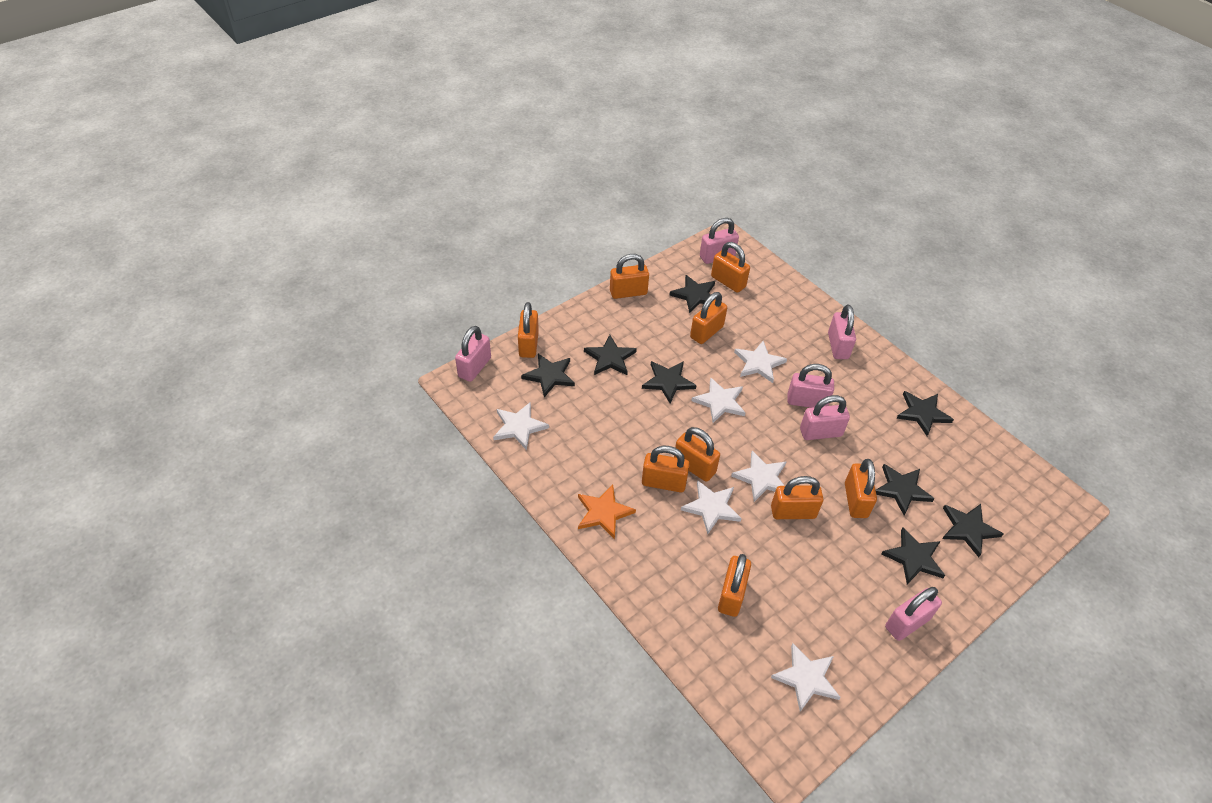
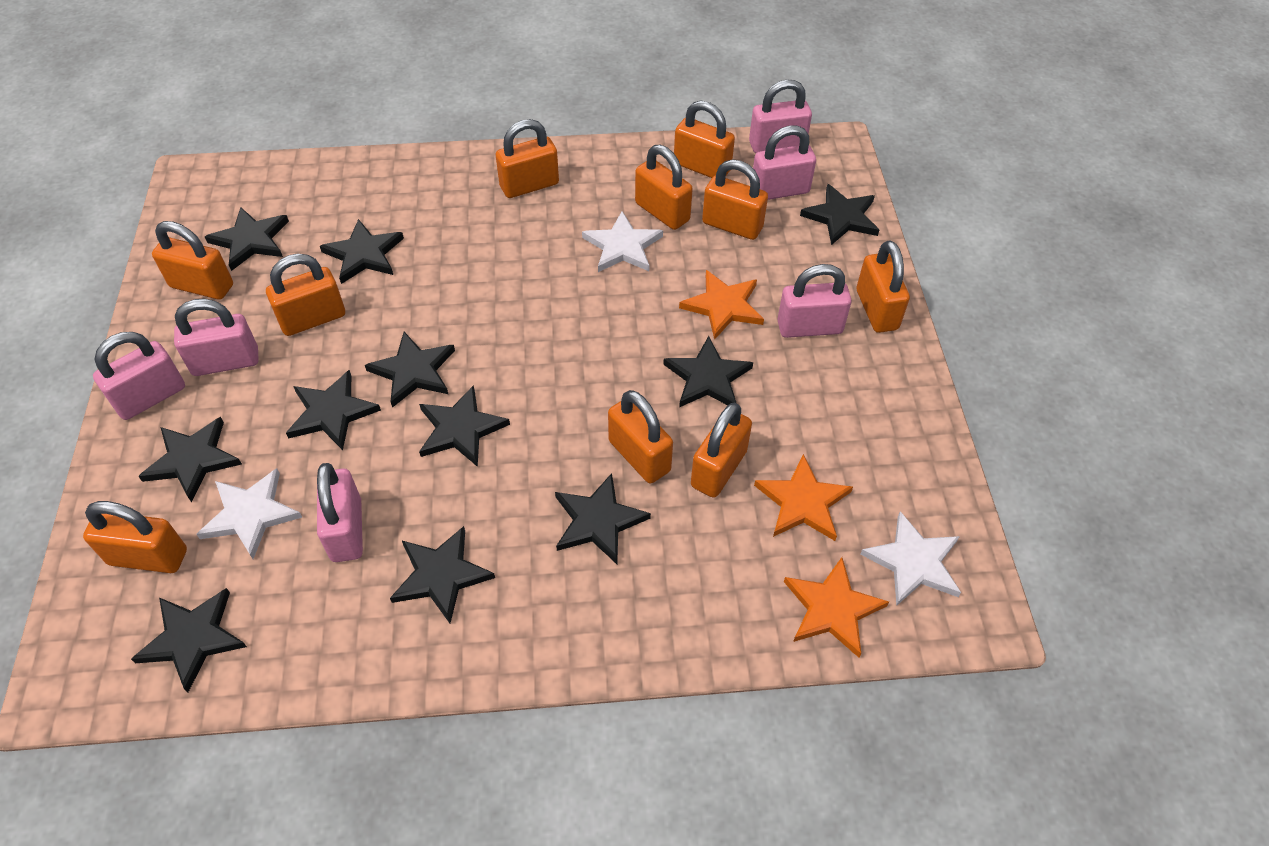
black star: 8 -> 11
orange padlock: 9 -> 10
orange star: 1 -> 3
white star: 6 -> 3

